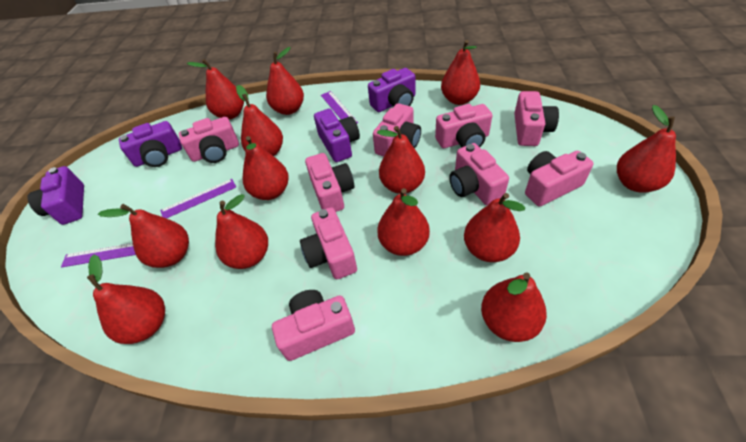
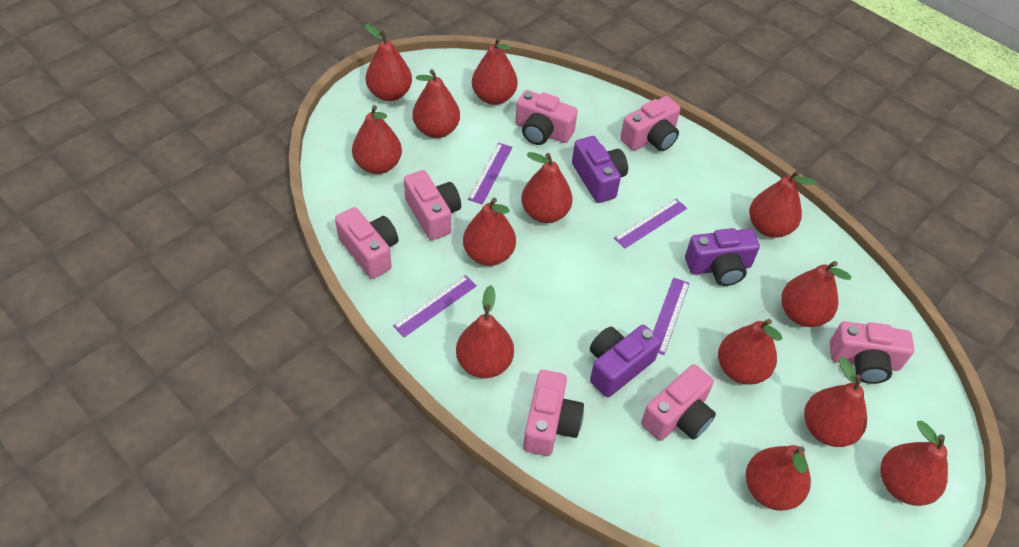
pink camera: 9 -> 7
purple camera: 4 -> 3
purple ruler: 3 -> 4

